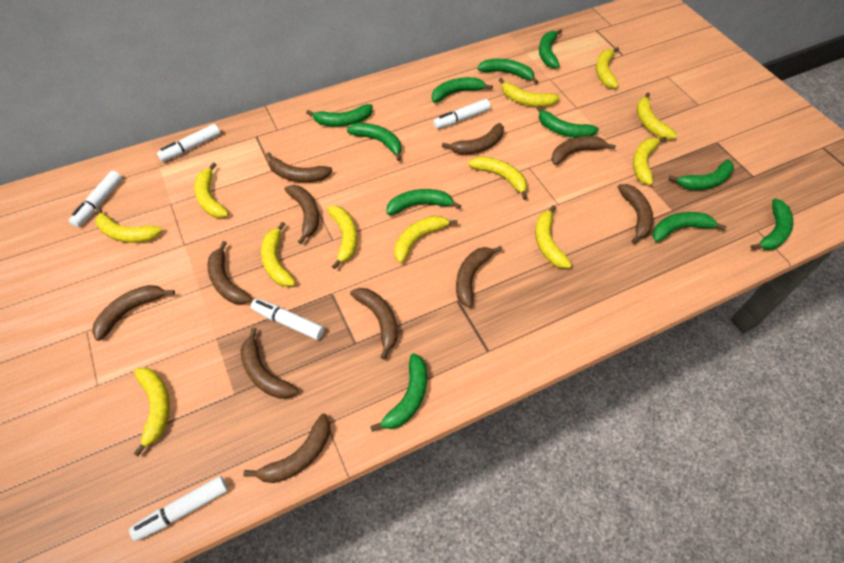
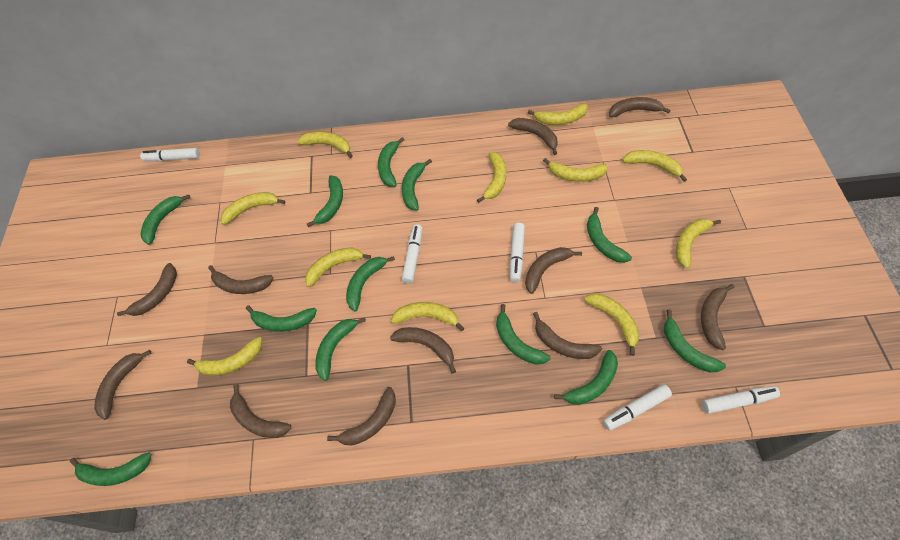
green banana: 11 -> 12
yellow banana: 12 -> 11

